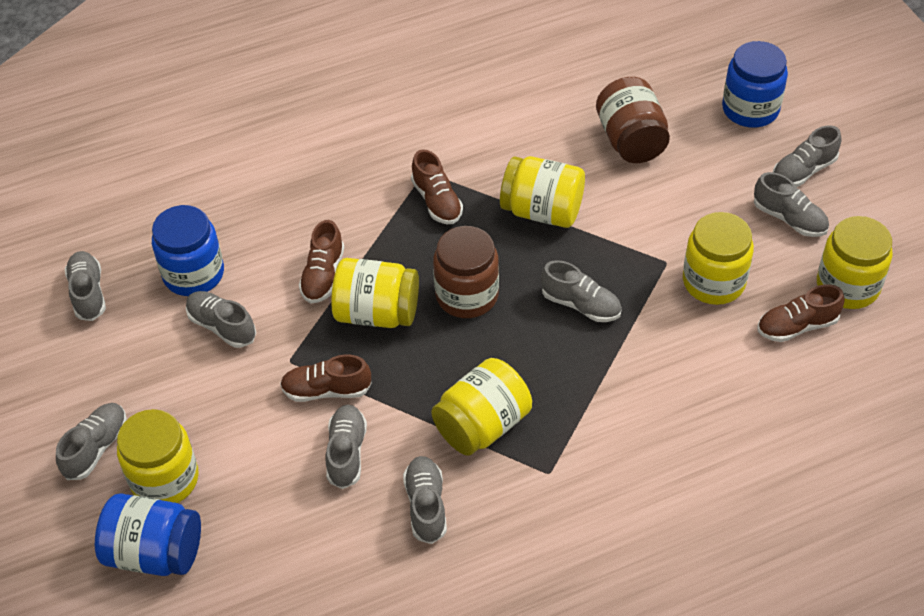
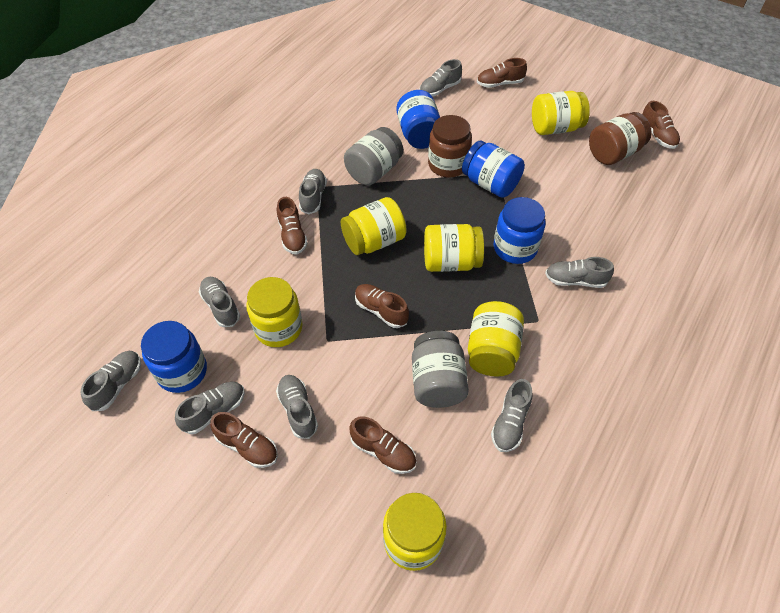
blue jar: 3 -> 4
brown shoe: 4 -> 6
grey jar: 0 -> 2

